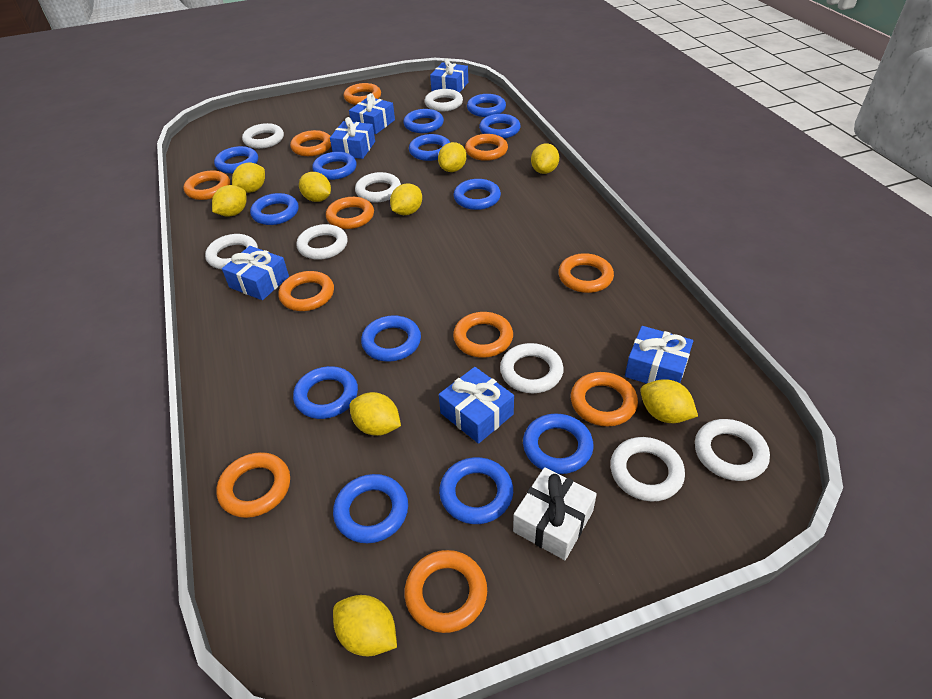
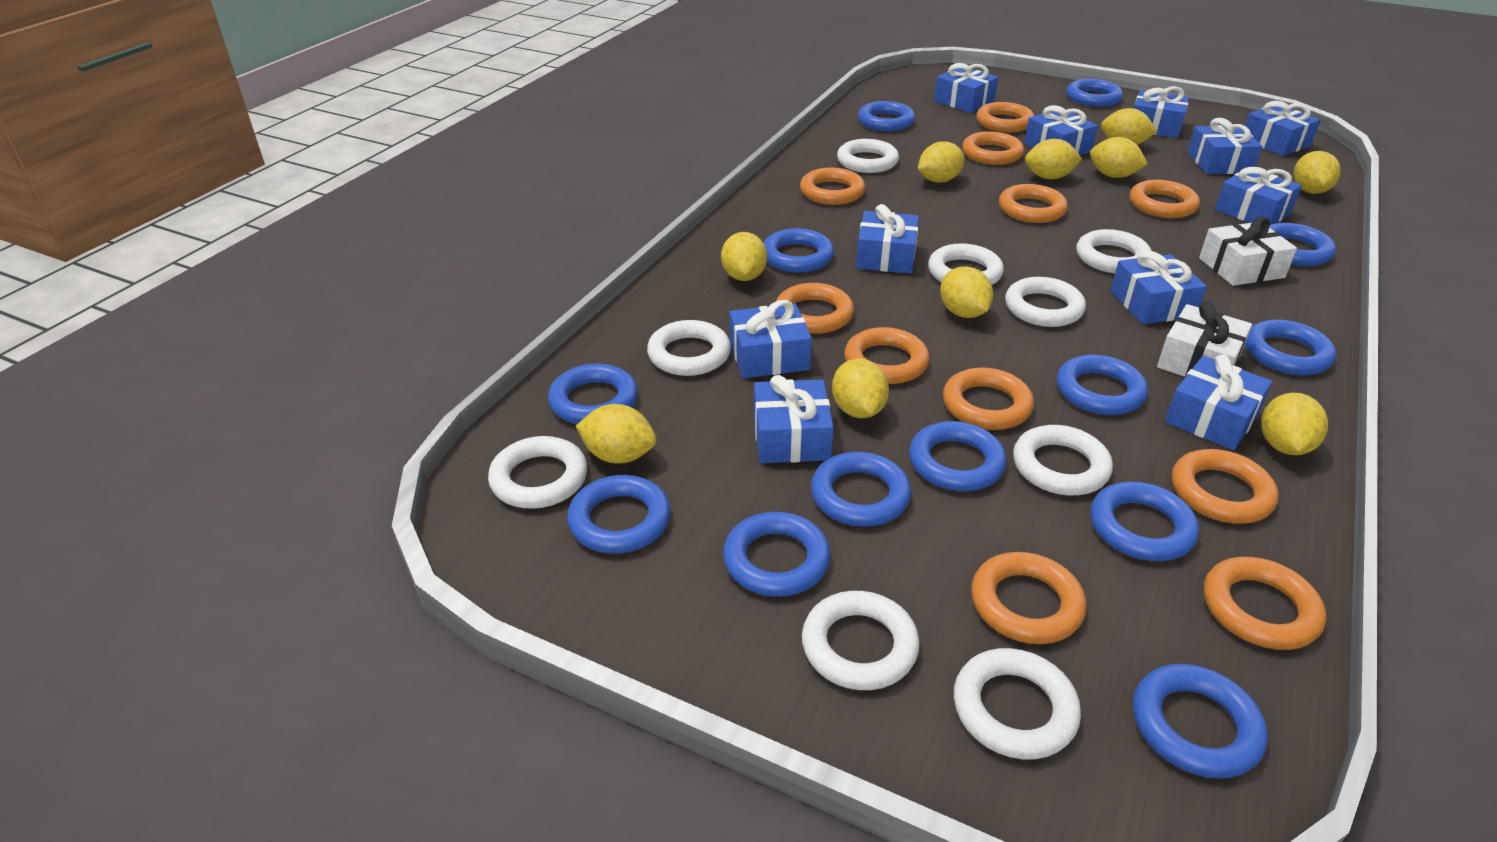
blue gift: 6 -> 11
white gift: 1 -> 2
white ring: 8 -> 9
yellow lemon: 9 -> 10

